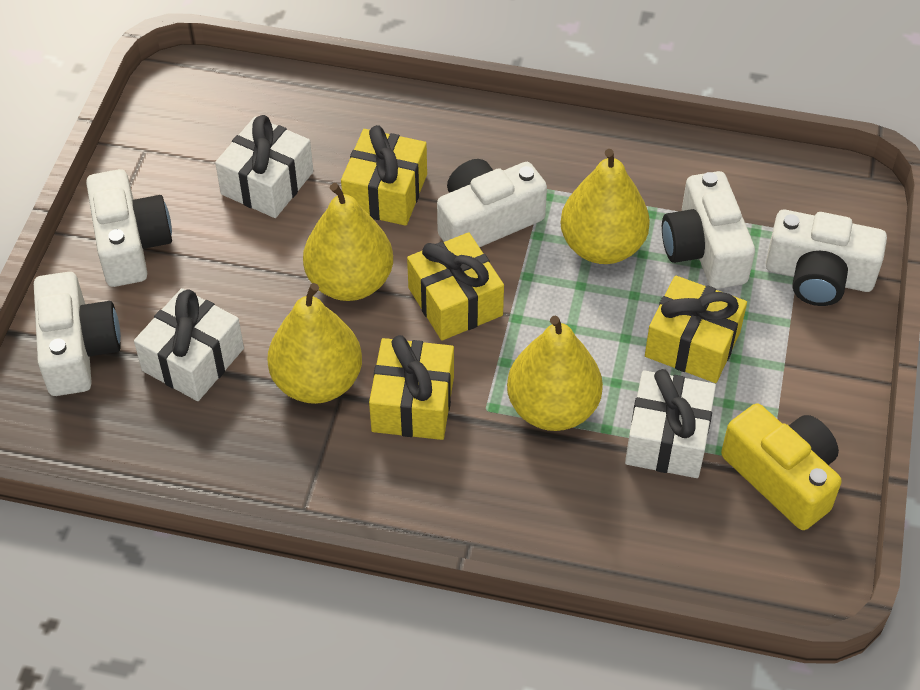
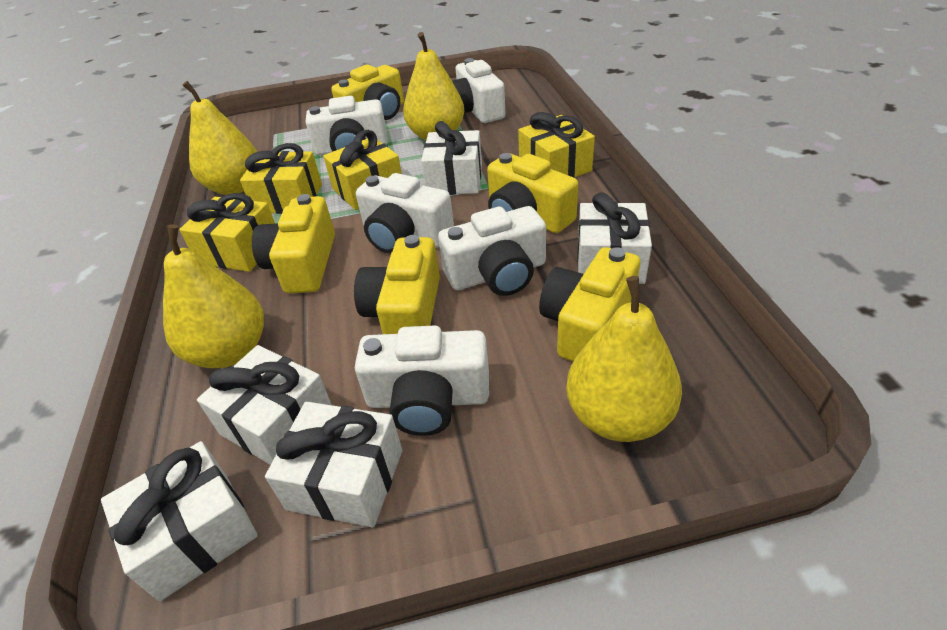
white gift: 3 -> 5
yellow camera: 1 -> 5

